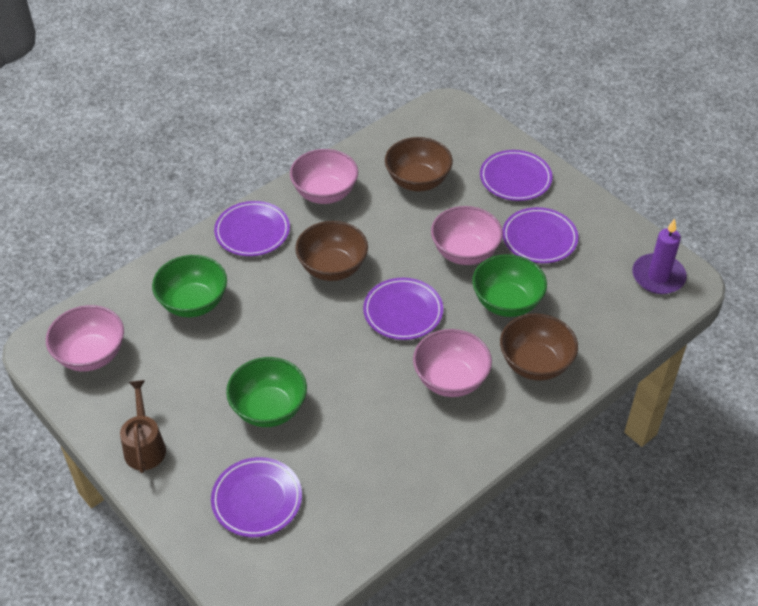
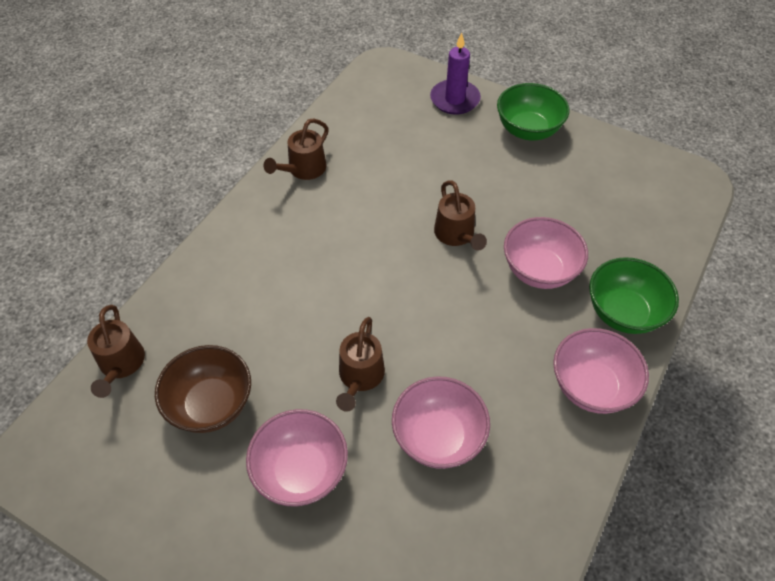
brown bowl: 3 -> 1
brown watering can: 1 -> 4
green bowl: 3 -> 2
purple plate: 5 -> 0

